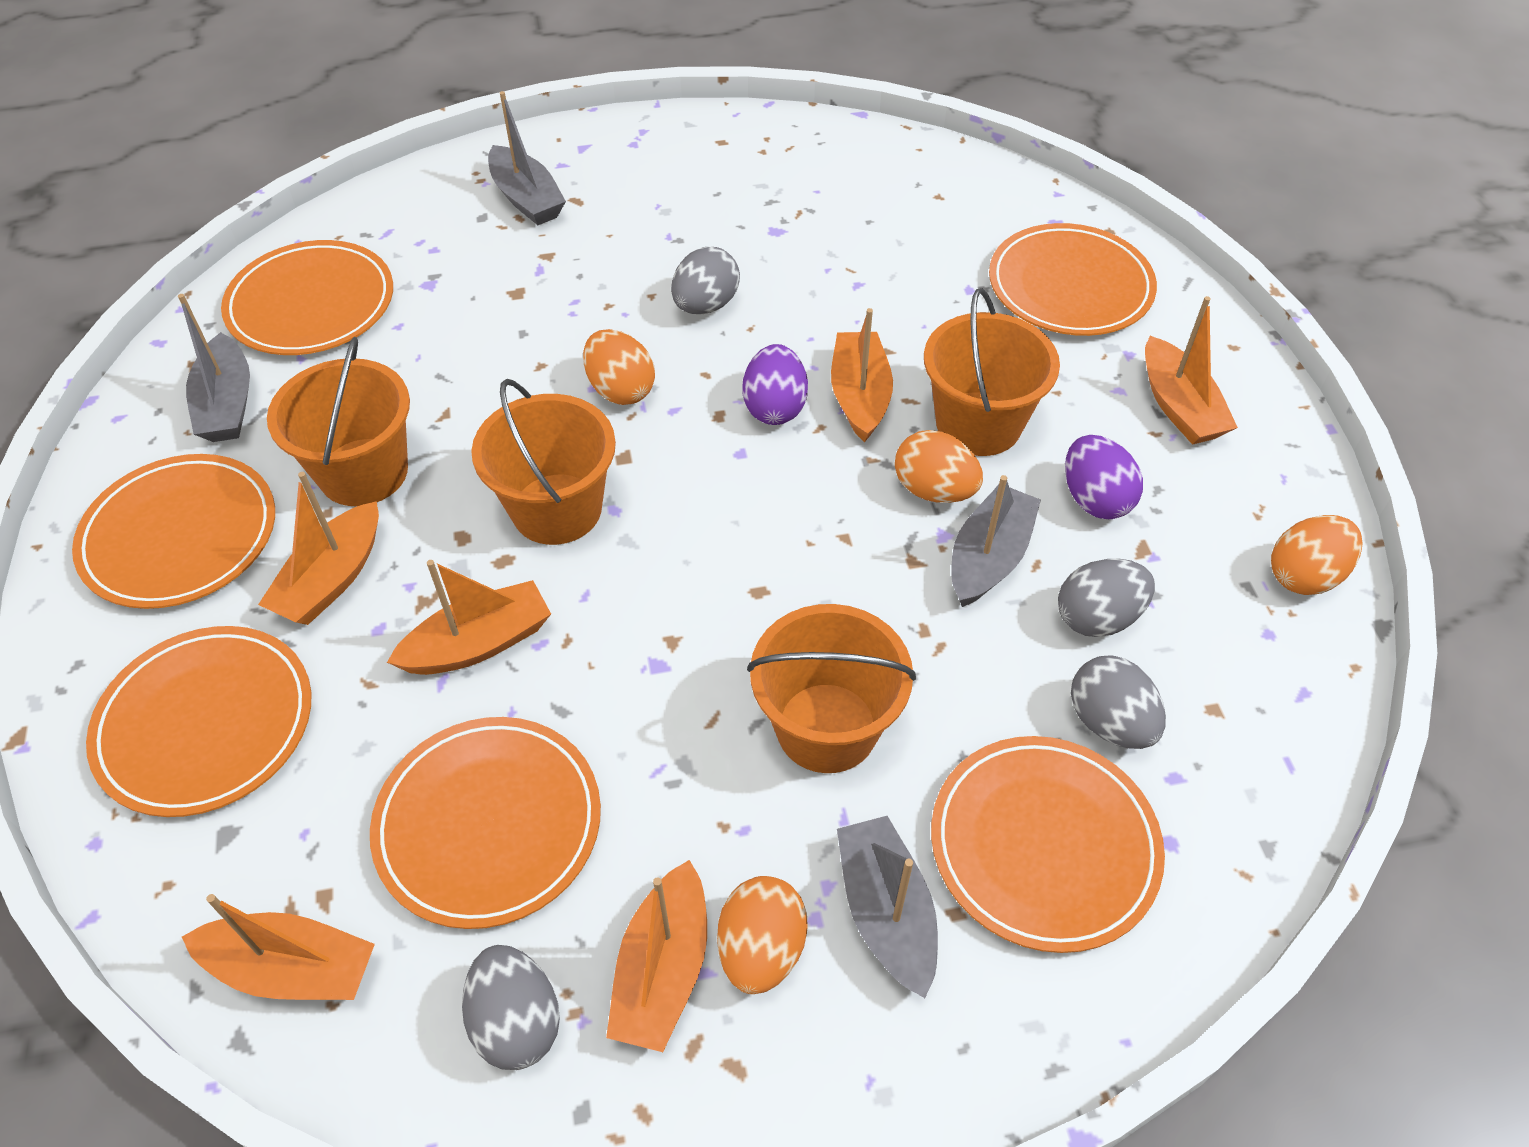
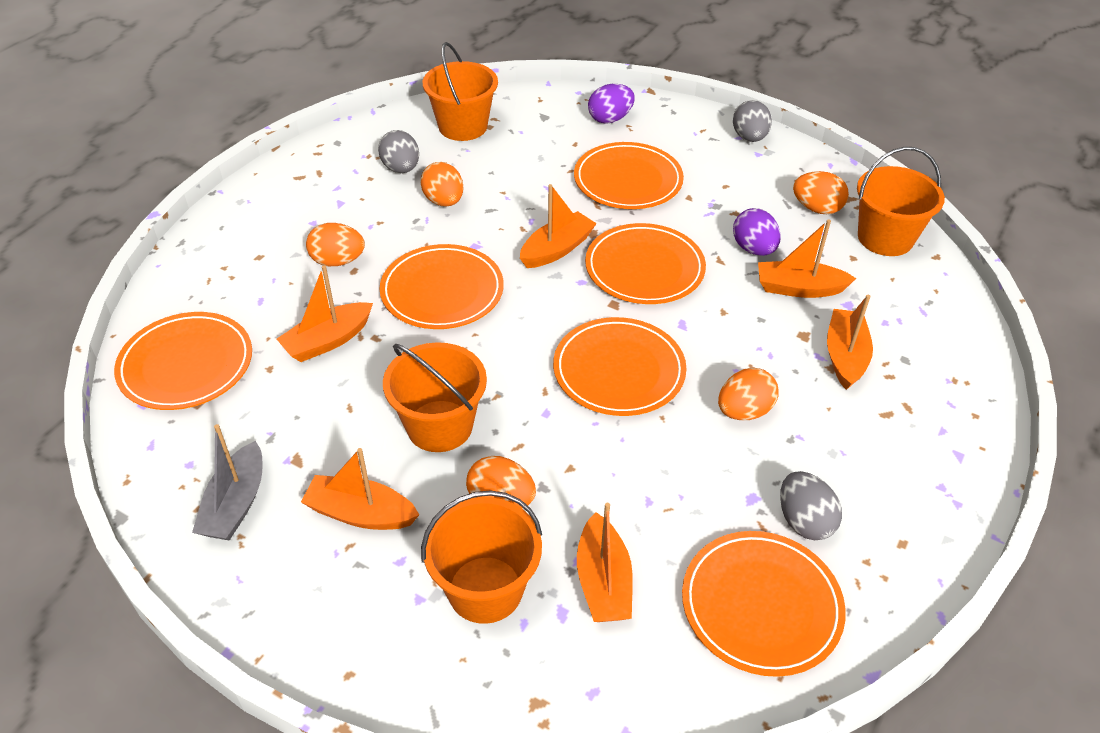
grey boat: 4 -> 1
grey egg: 4 -> 3
orange egg: 4 -> 5

